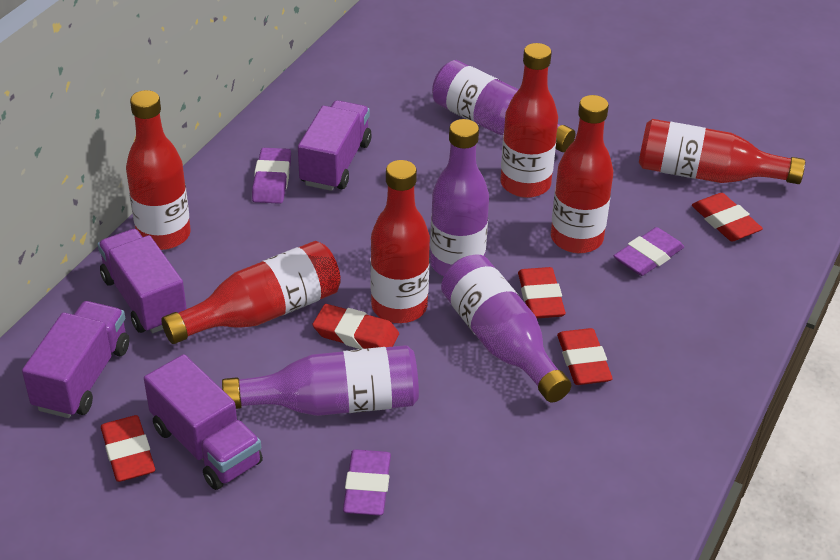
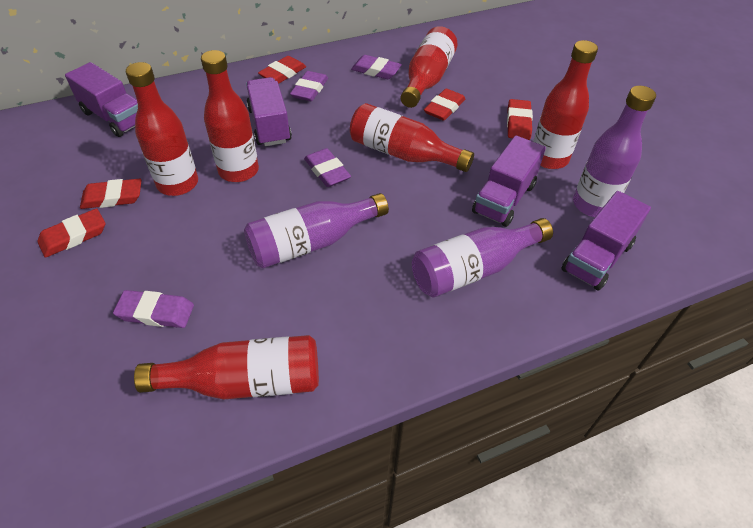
purple bottle: 4 -> 3
purple eraser: 3 -> 4

